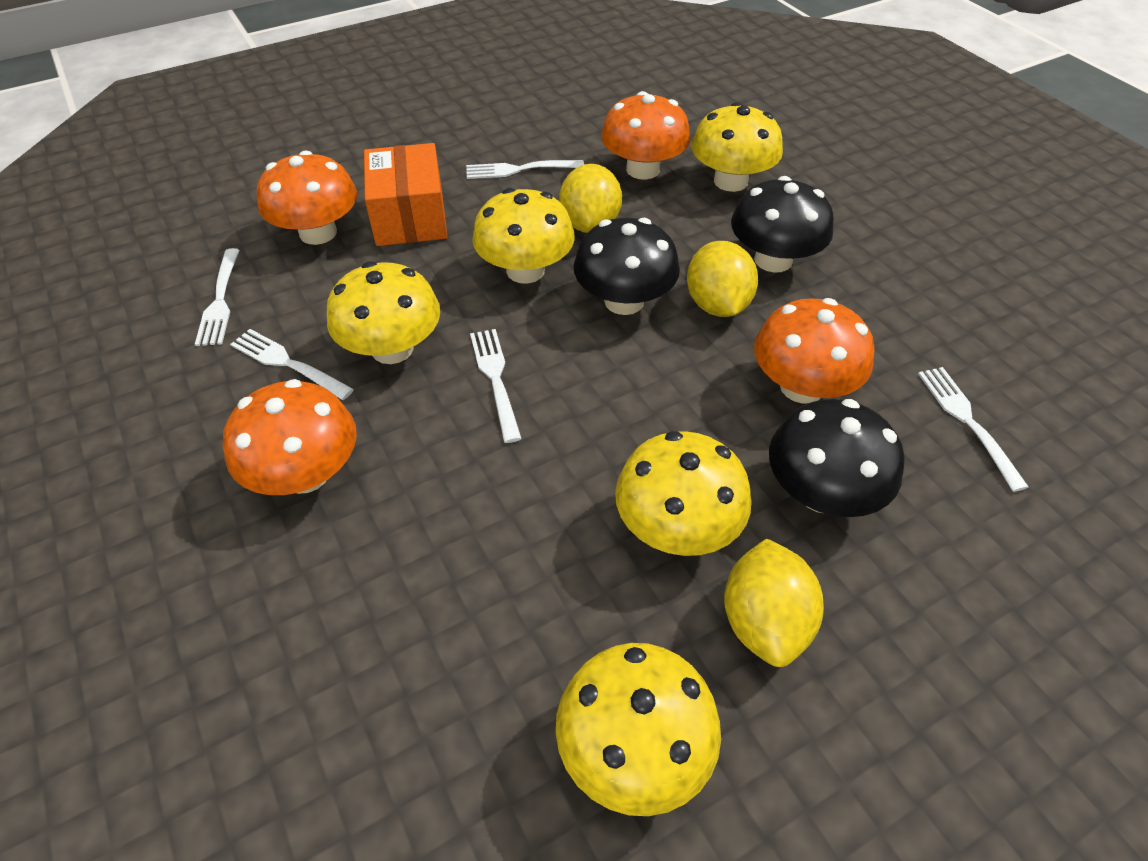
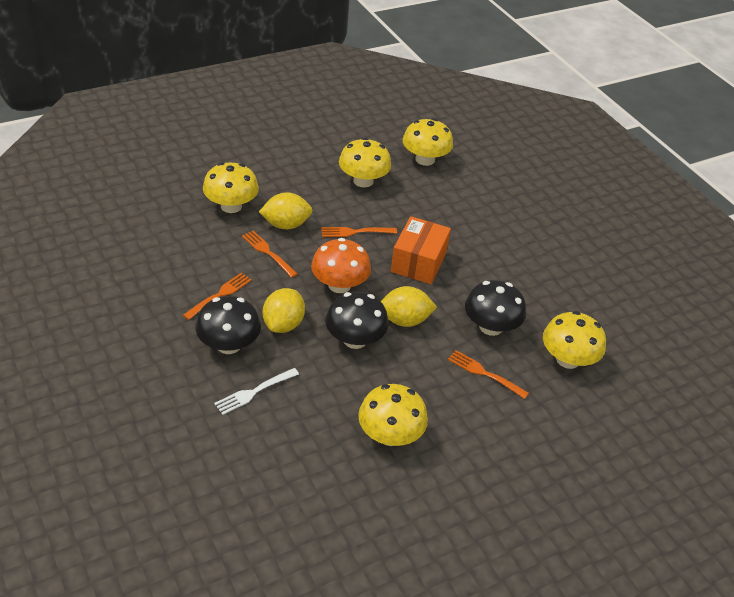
orange fork: 0 -> 4
orange mushroom: 4 -> 1
white fork: 5 -> 1

